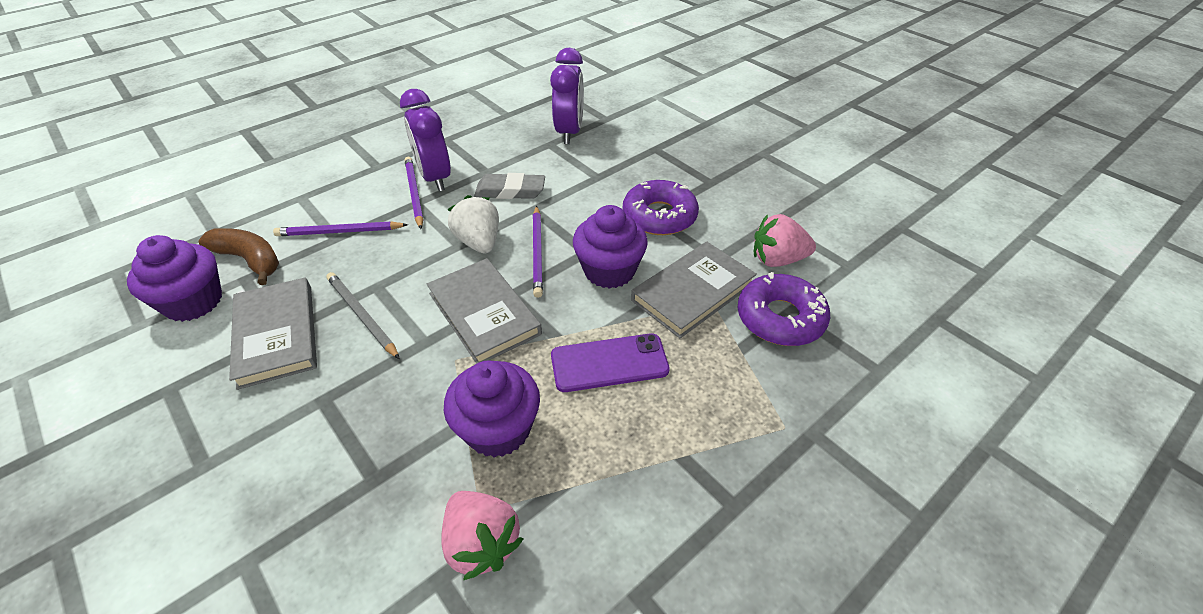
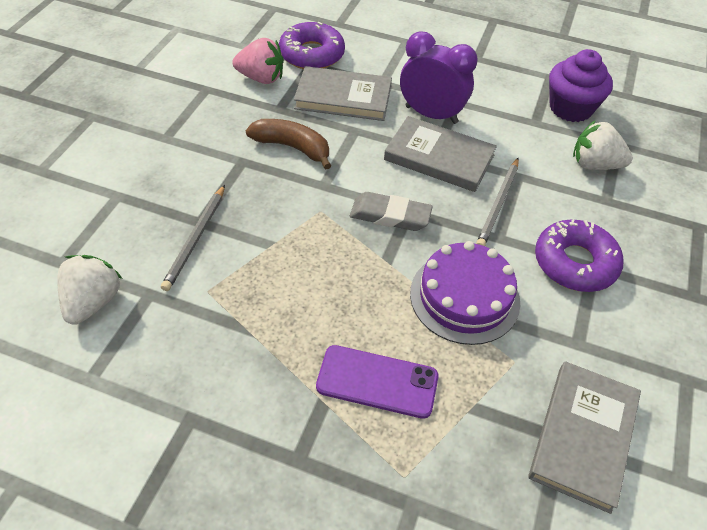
grey pencil: 1 -> 2
pink strawberry: 2 -> 1
purple cake: 0 -> 1
purple clock: 2 -> 1
purple cupcake: 3 -> 1
purple pencil: 3 -> 0
white strawberry: 1 -> 2

